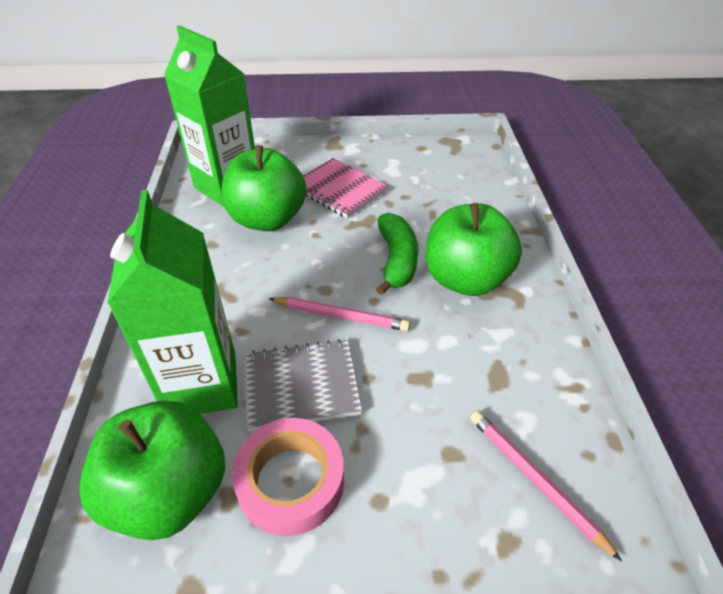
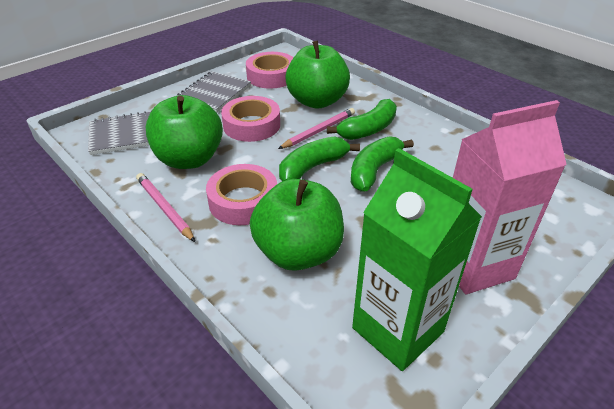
green banana: 1 -> 3
green carton: 2 -> 1
grey notebook: 1 -> 2
pink carton: 0 -> 1
pink notebook: 1 -> 0
pink tape: 1 -> 3

